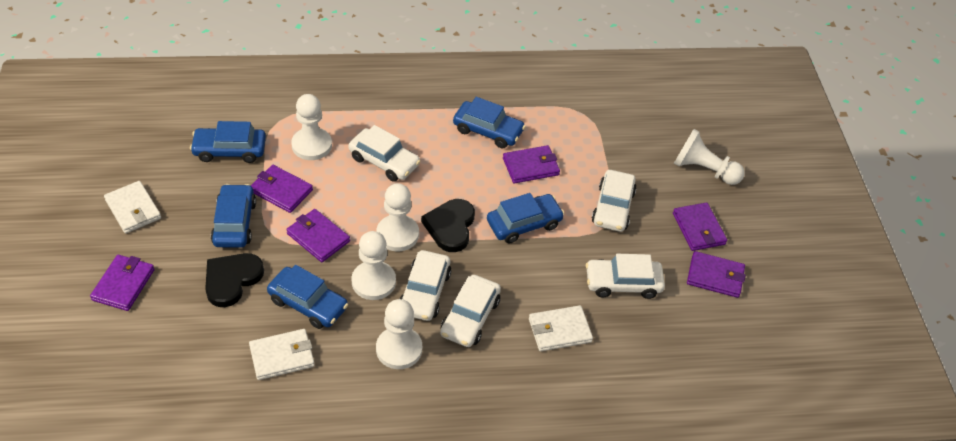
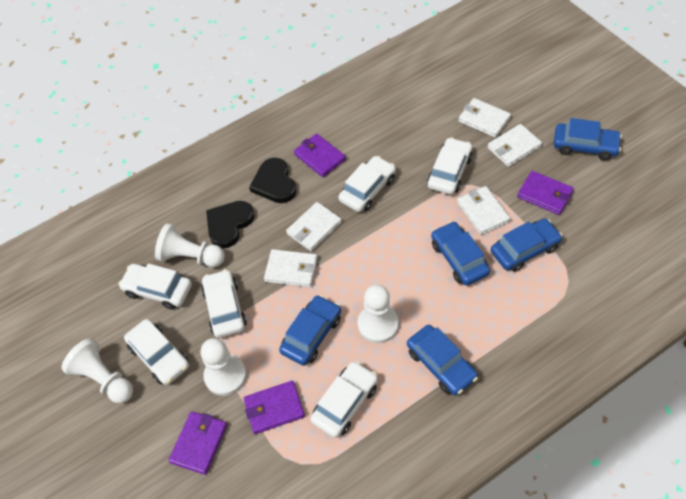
purple wallet: 6 -> 4
white car: 5 -> 6
white pawn: 5 -> 4
white wallet: 3 -> 5

